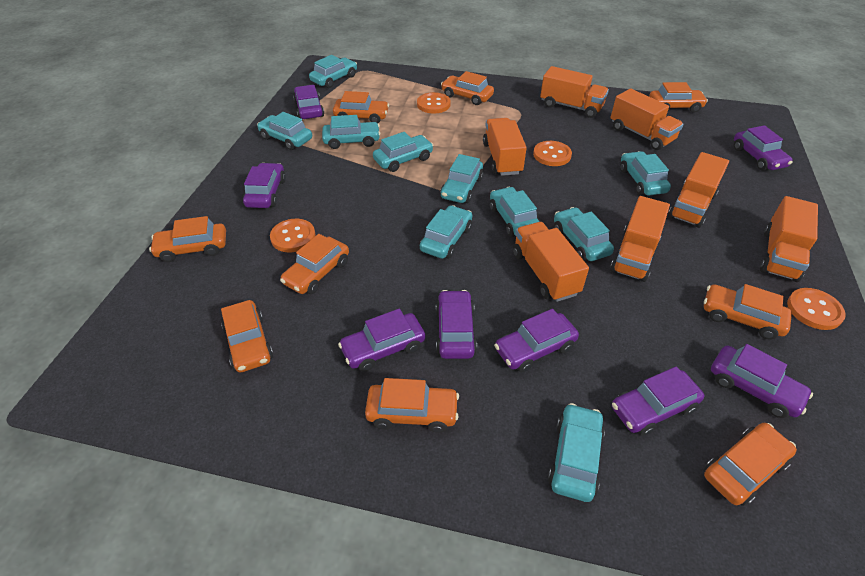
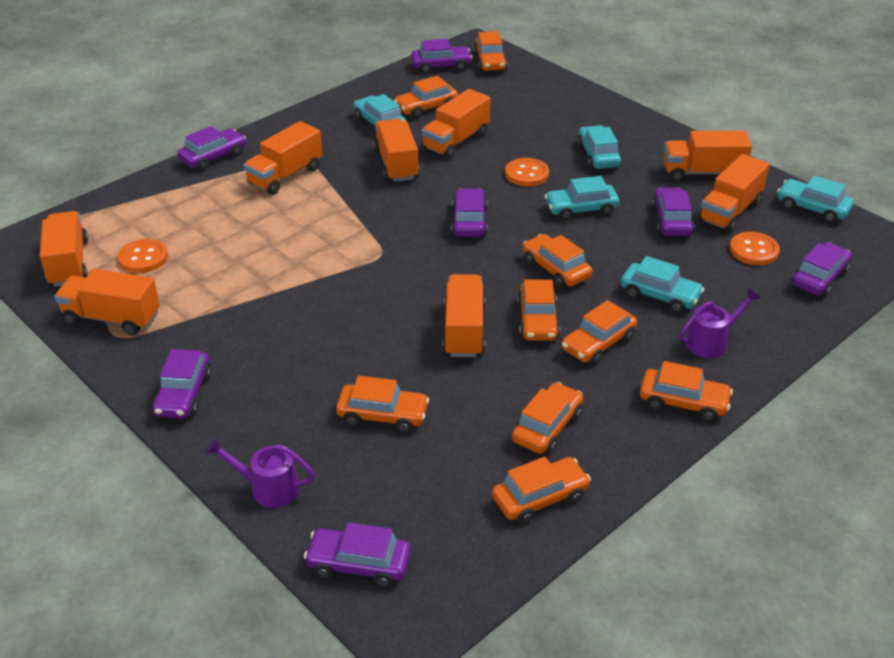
orange button: 4 -> 3
orange truck: 7 -> 8
purple car: 8 -> 7
purple watering can: 0 -> 2
turquoise car: 10 -> 5

